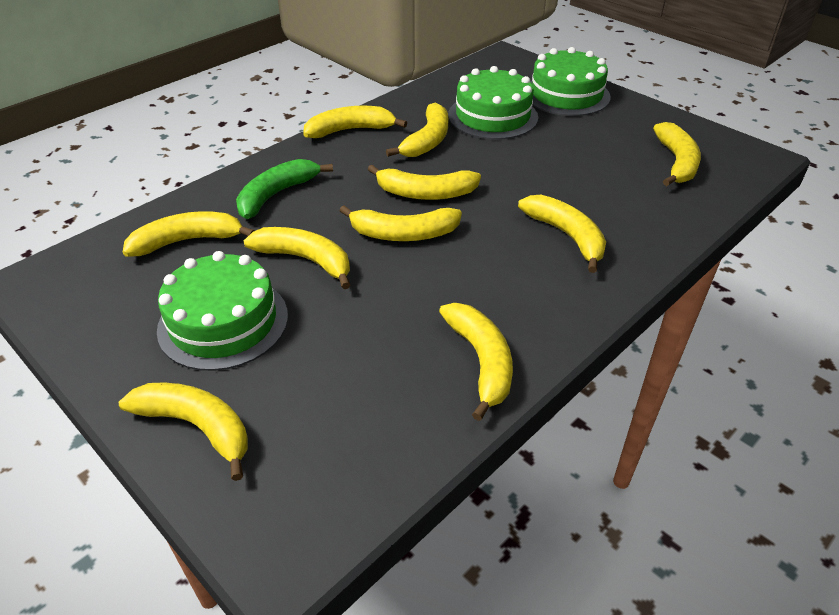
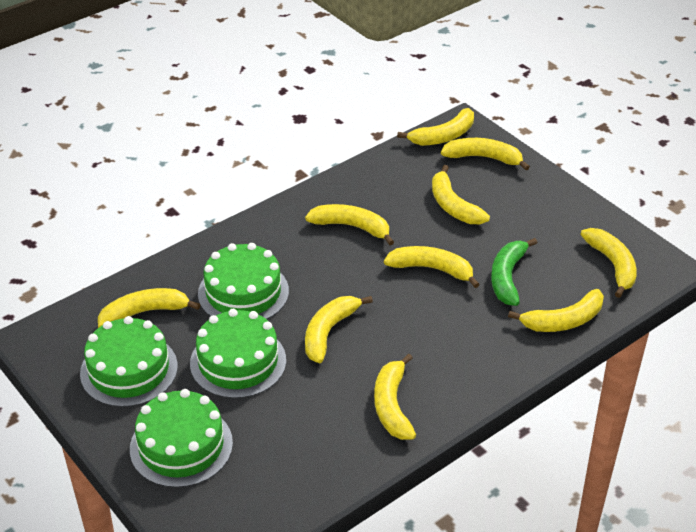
green cake: 3 -> 4

